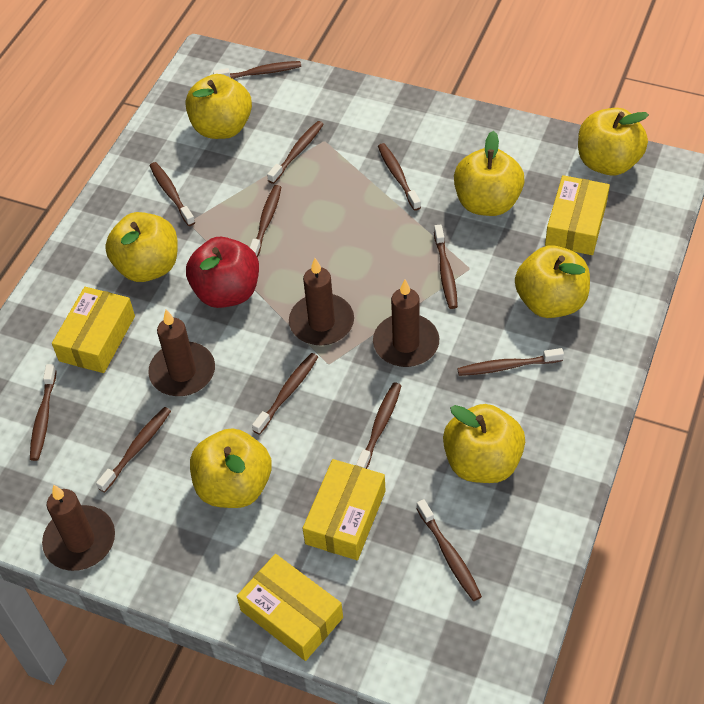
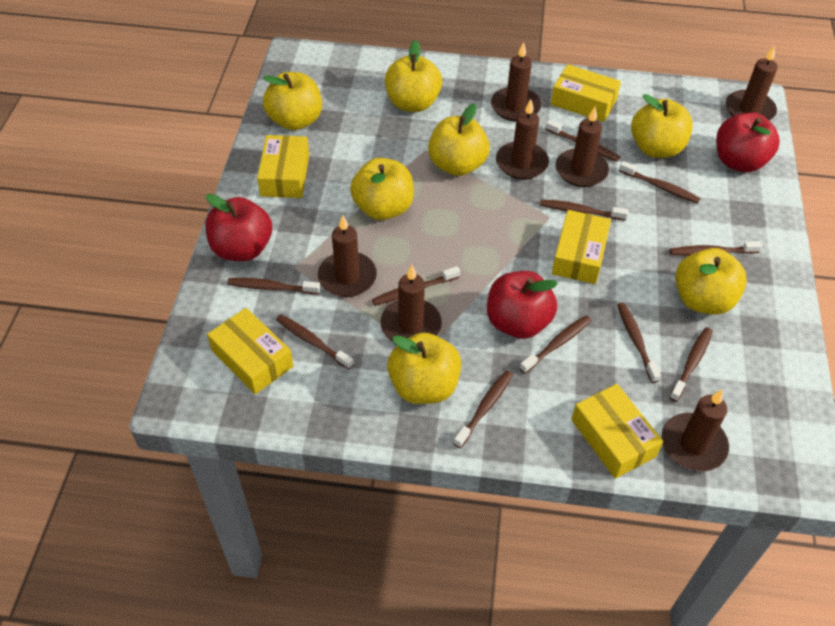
brown candle: 4 -> 7
brown toothbrush: 12 -> 11
red apple: 1 -> 3
yellow box: 4 -> 5

